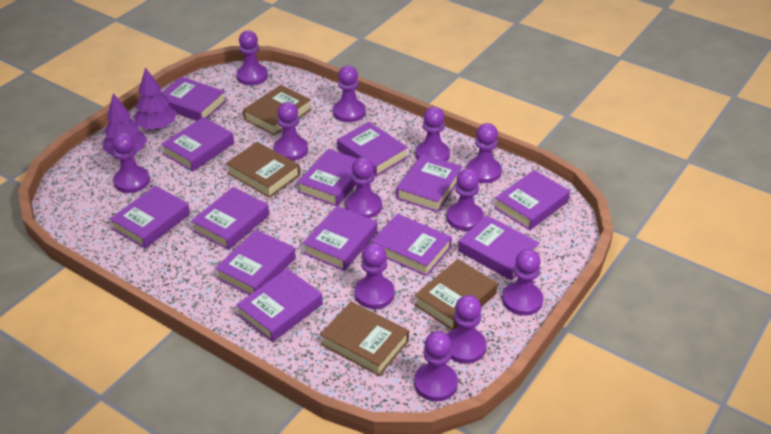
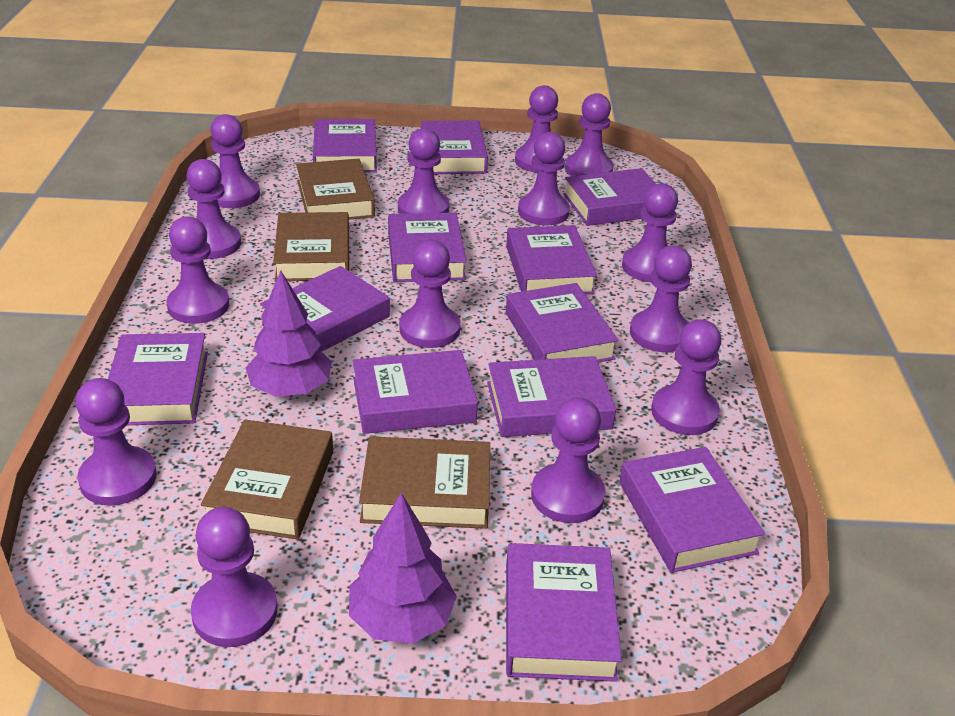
purple book: 13 -> 12
purple pawn: 12 -> 14

